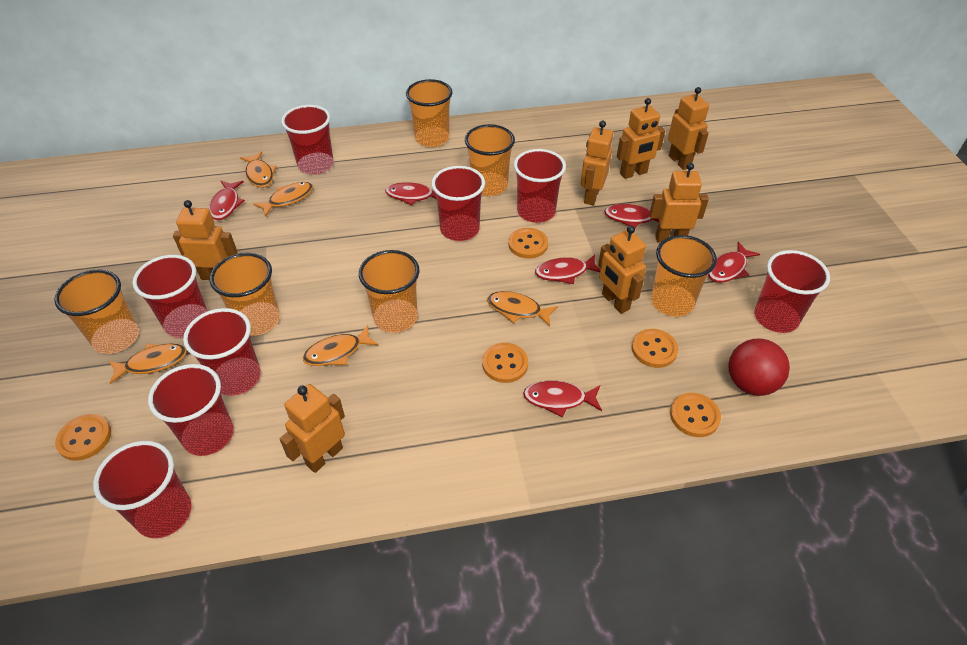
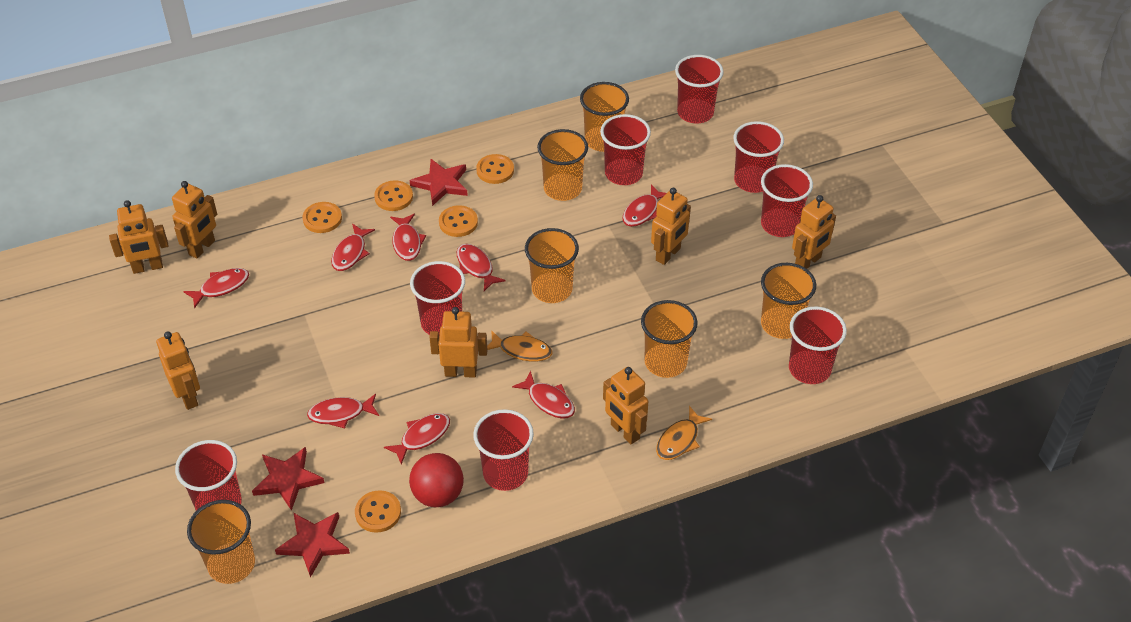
orange fish: 5 -> 2
red fish: 6 -> 8
red star: 0 -> 3

